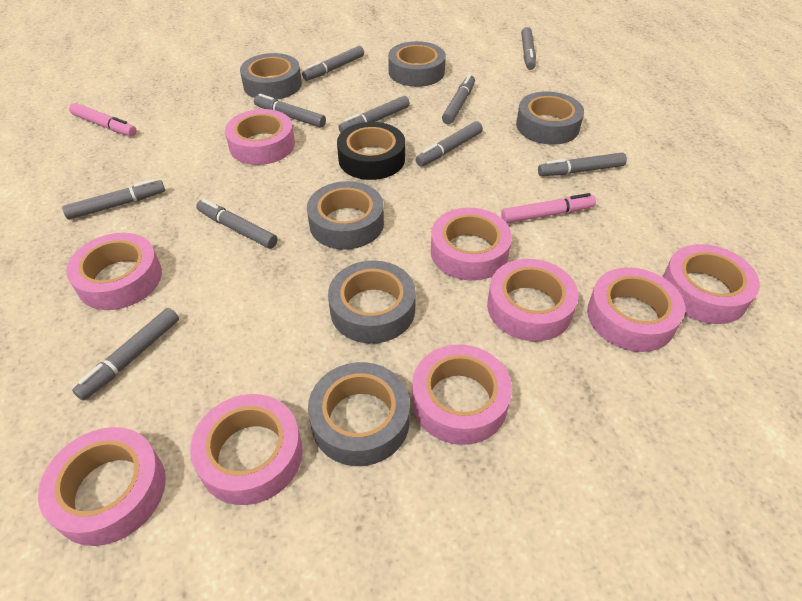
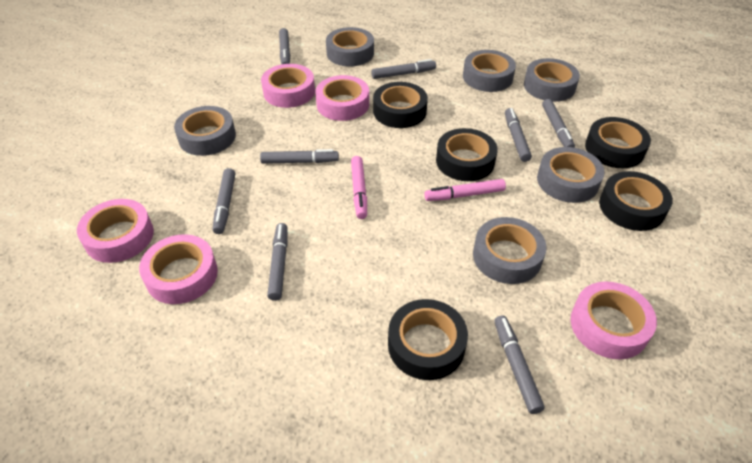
black tape: 1 -> 5
grey marker: 10 -> 8
pink tape: 9 -> 5

